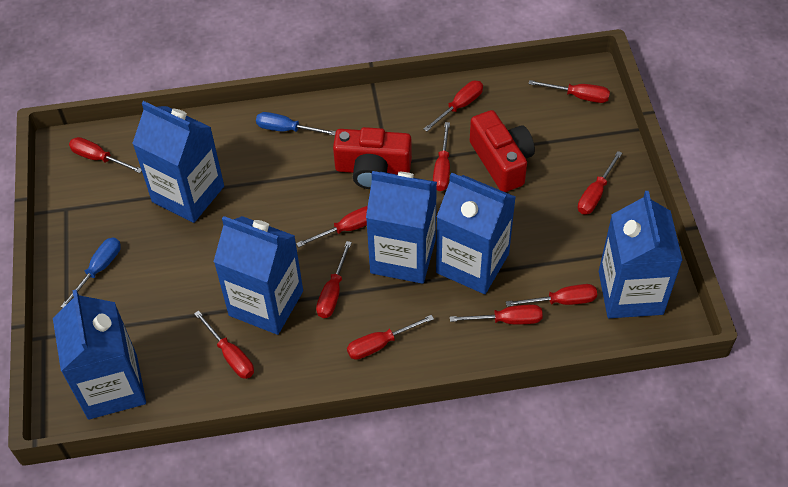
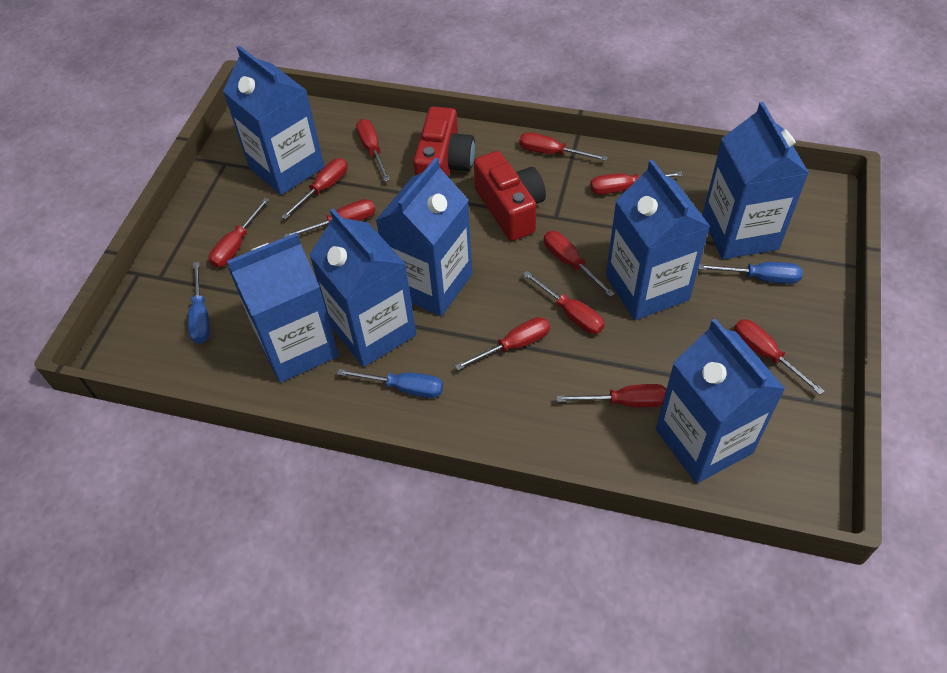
blue carton: 6 -> 7
blue screwdriver: 2 -> 3

